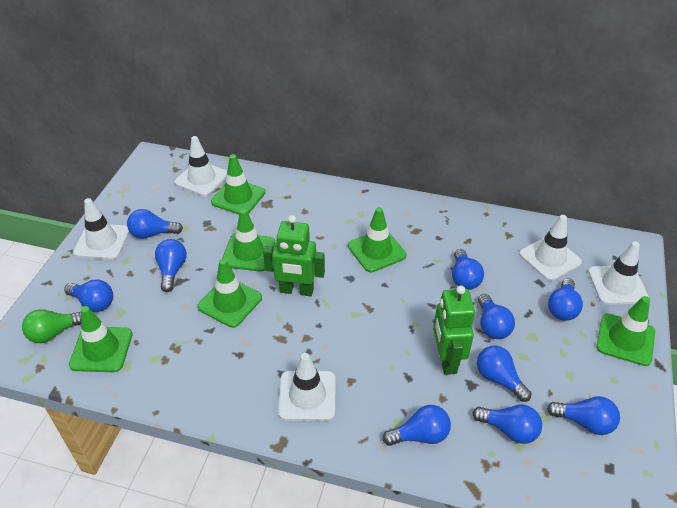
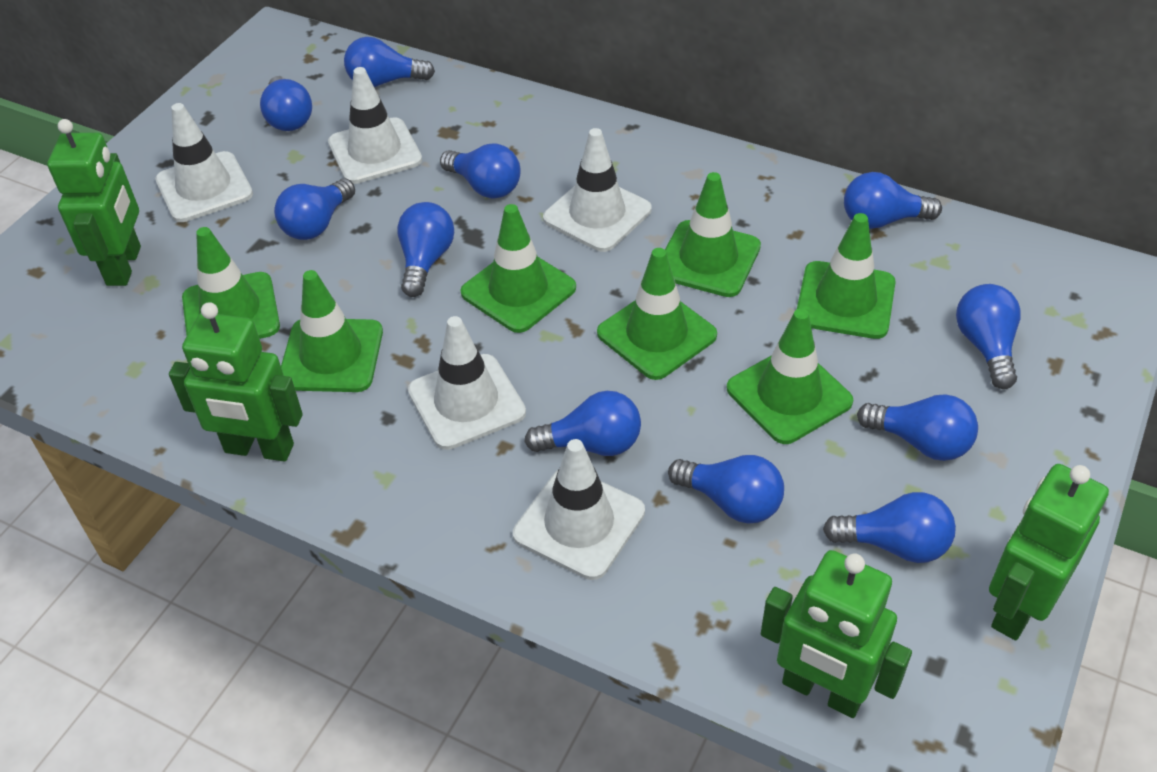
blue light bulb: 10 -> 11
green light bulb: 1 -> 0
green robot: 2 -> 4
green traffic cone: 6 -> 7

